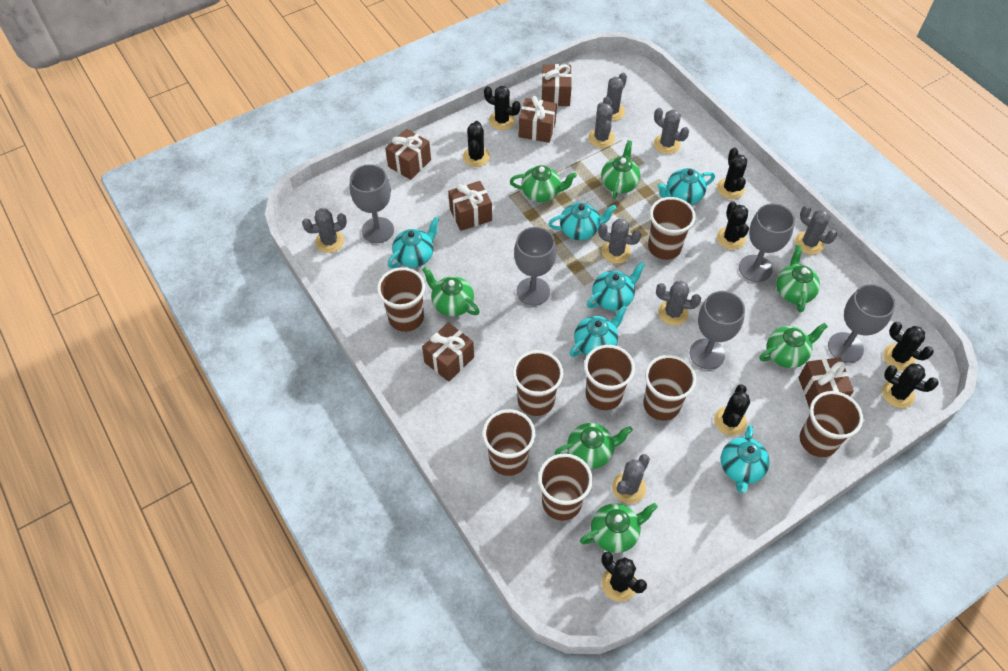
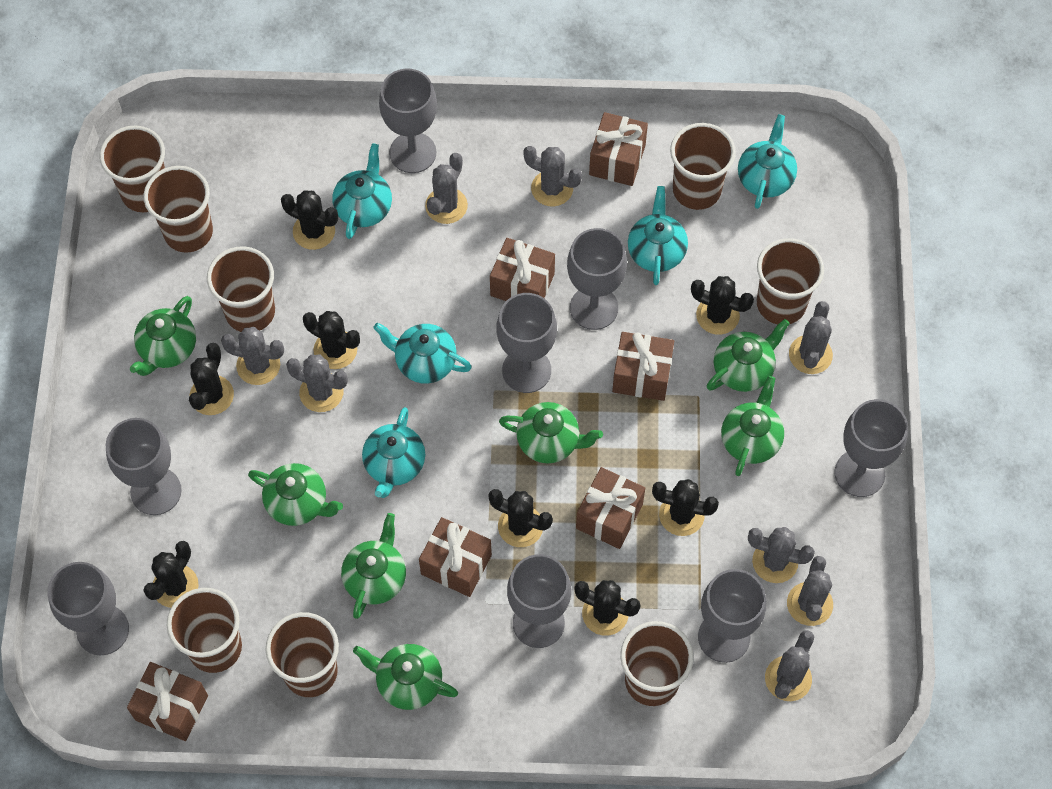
grey goblet: 5 -> 8
turquoise teapot: 6 -> 5

